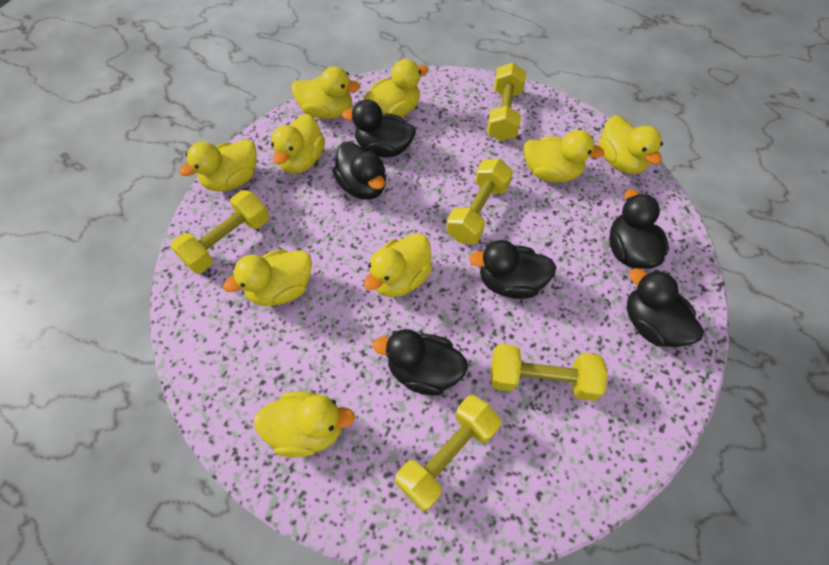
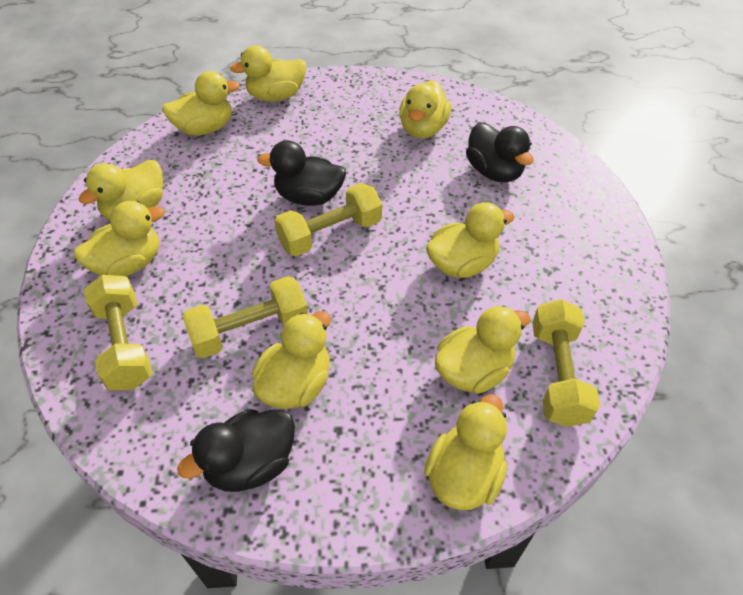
black duck: 6 -> 3
yellow dumbbell: 5 -> 4

